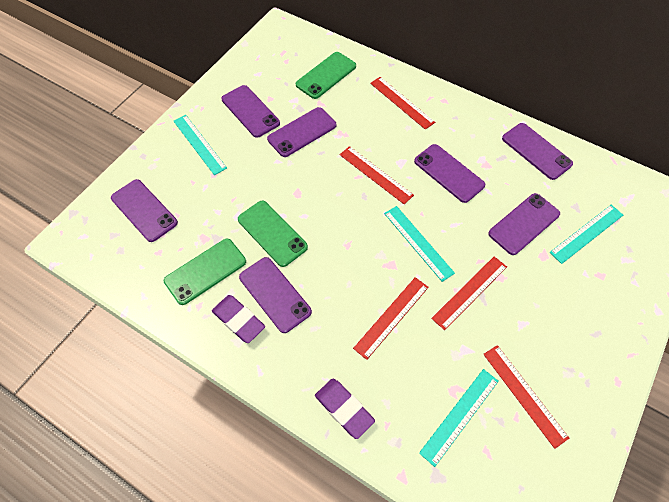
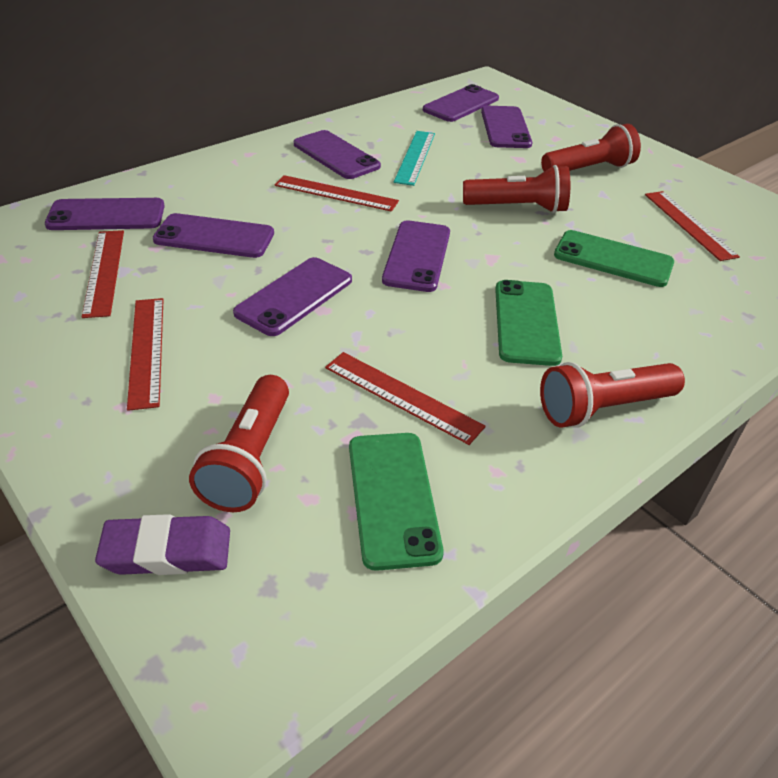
purple eraser: 2 -> 1
red flashlight: 0 -> 4
turquoise ruler: 4 -> 1

